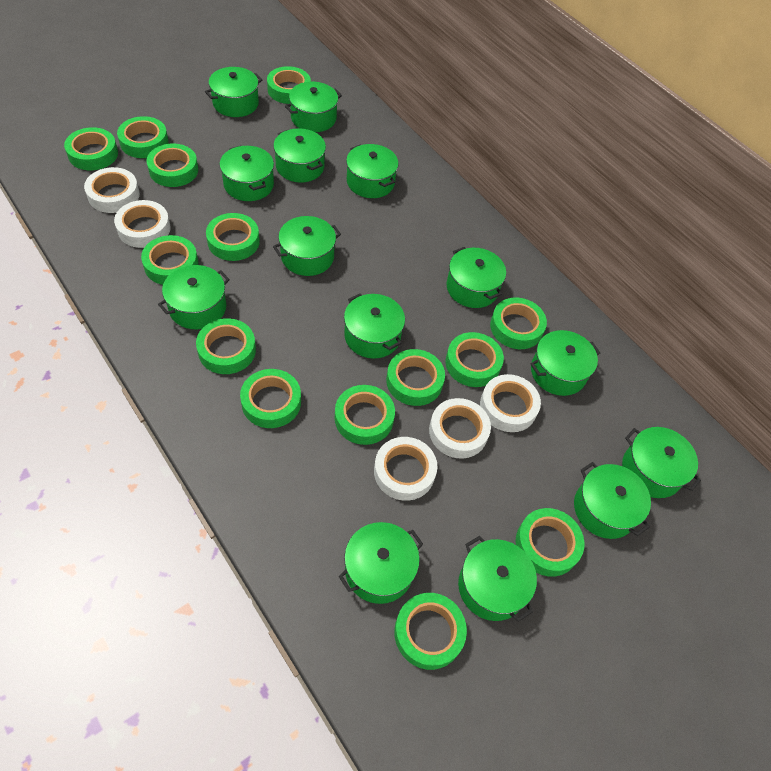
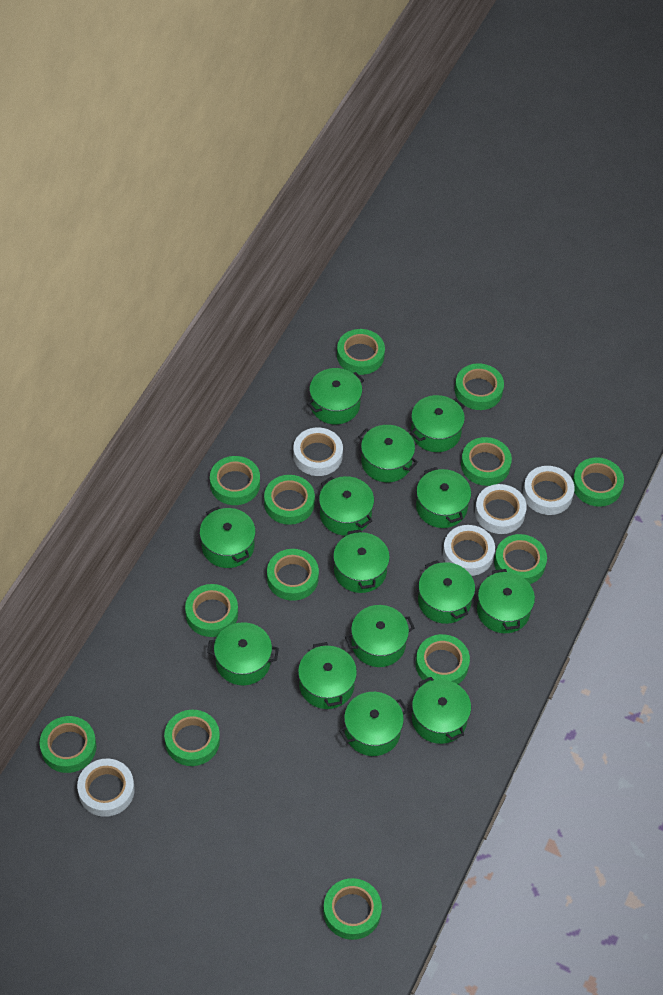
green tape: 14 -> 13

